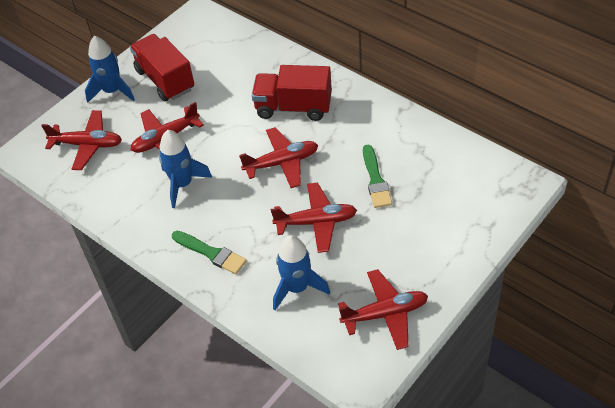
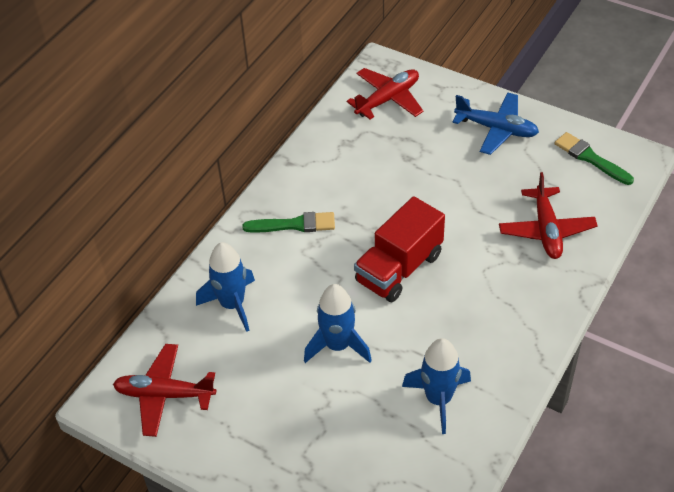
blue plane: 0 -> 1
red plane: 5 -> 3
red truck: 2 -> 1

